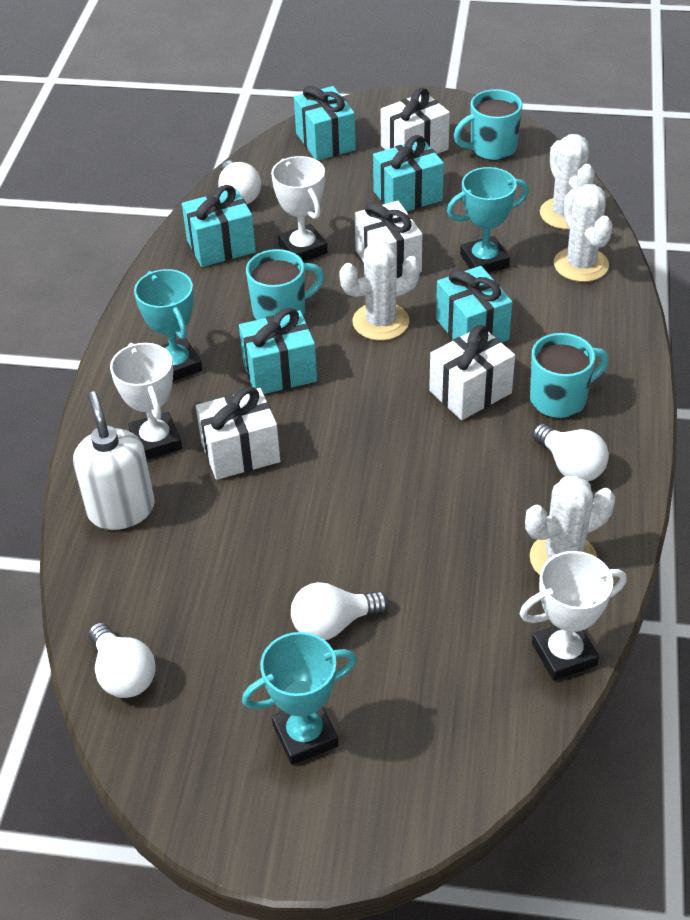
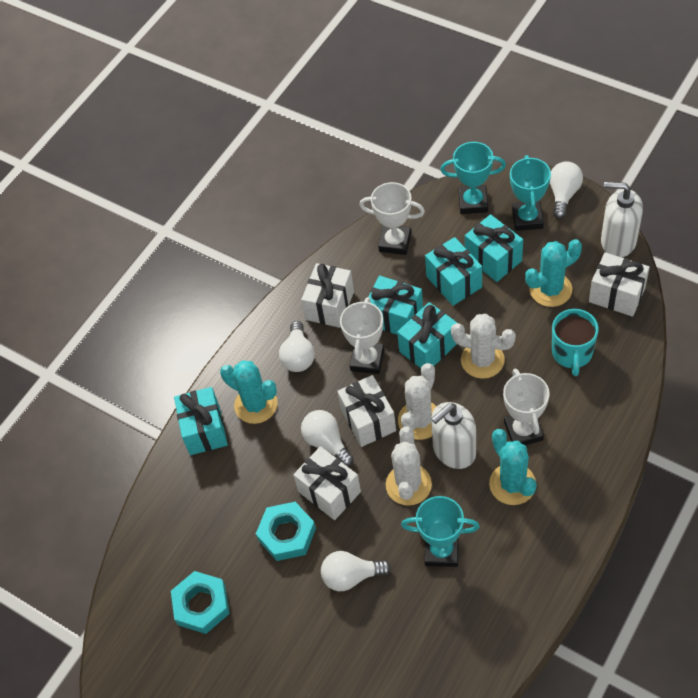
turquoise cactus: 0 -> 3
turquoise mug: 3 -> 1
turquoise nut: 0 -> 2
white cactus: 4 -> 3
white soap dispenser: 1 -> 2

